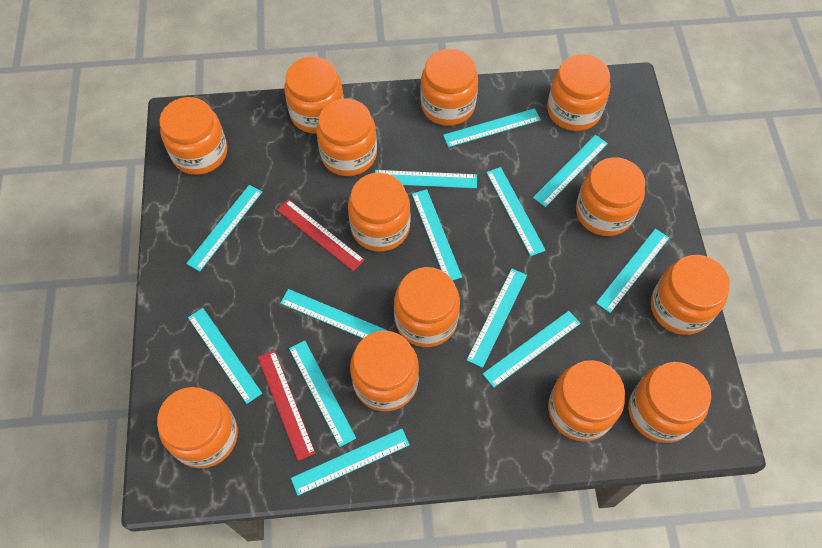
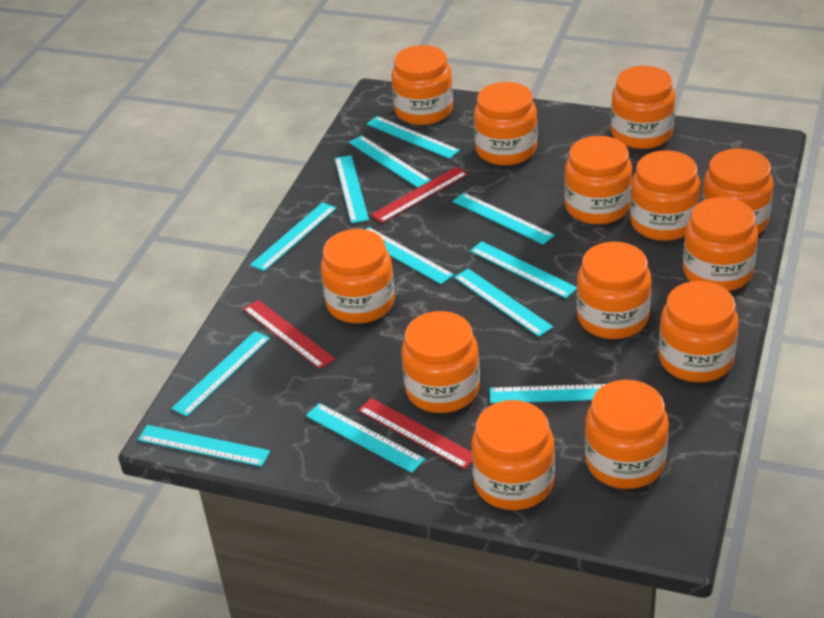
red ruler: 2 -> 3
turquoise ruler: 13 -> 12

